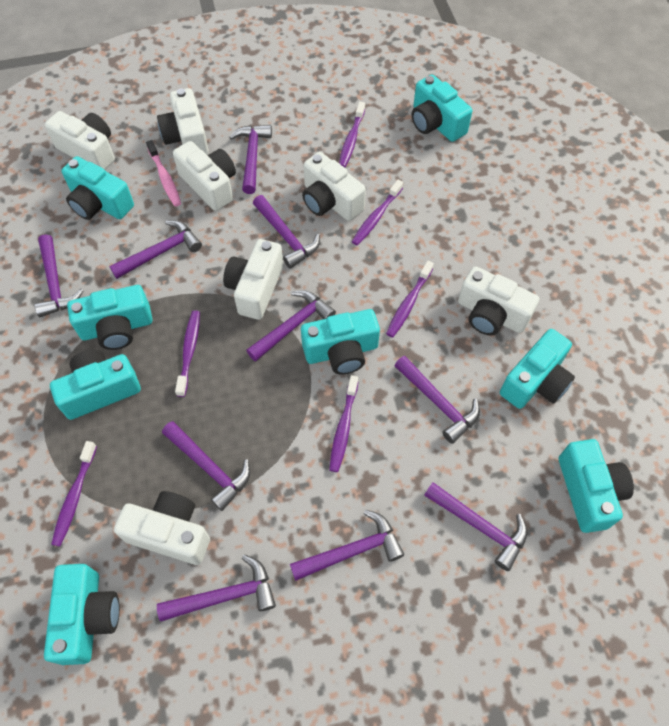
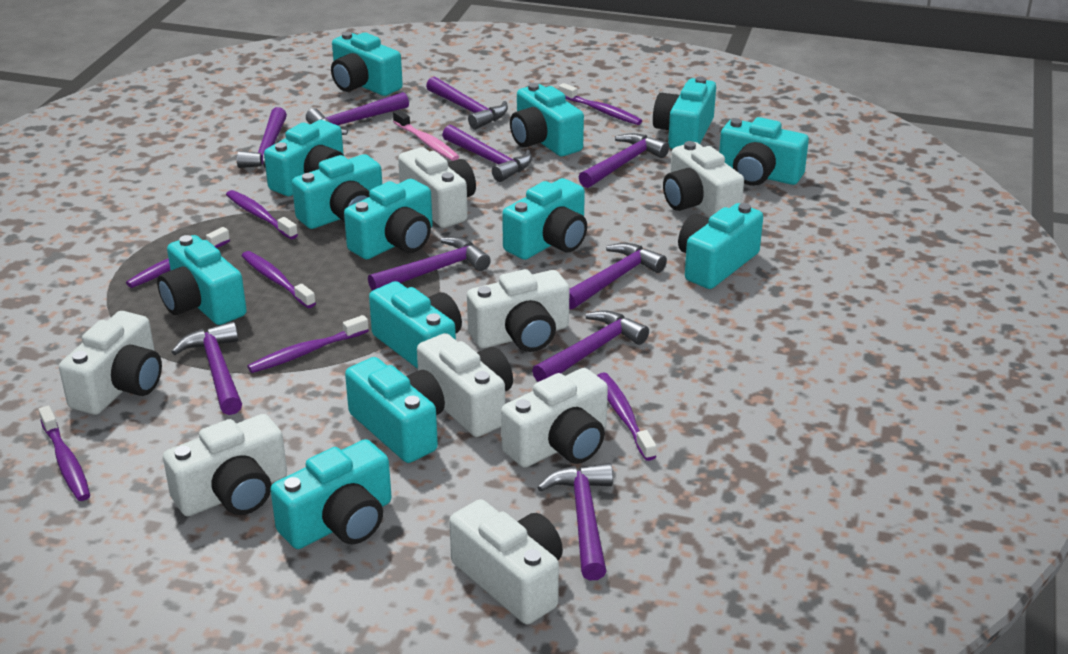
purple toothbrush: 6 -> 7
turquoise camera: 8 -> 13
white camera: 7 -> 8

